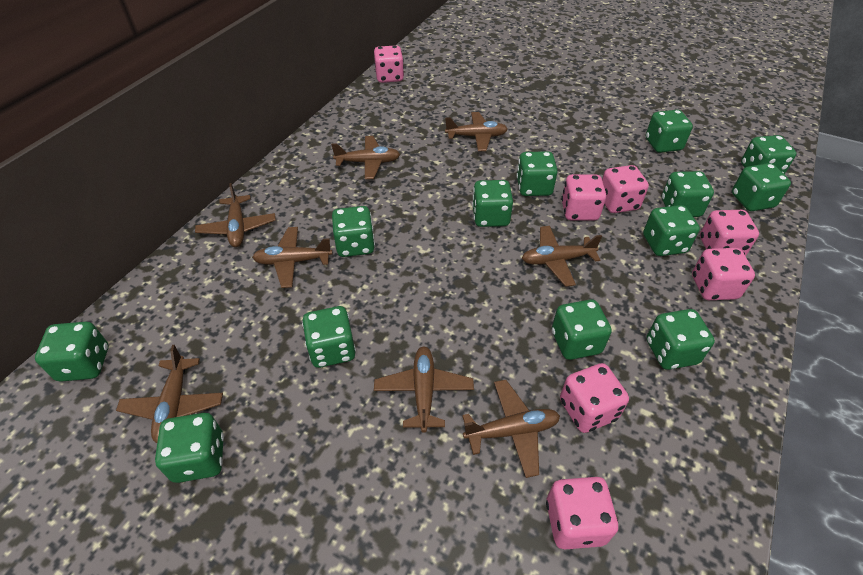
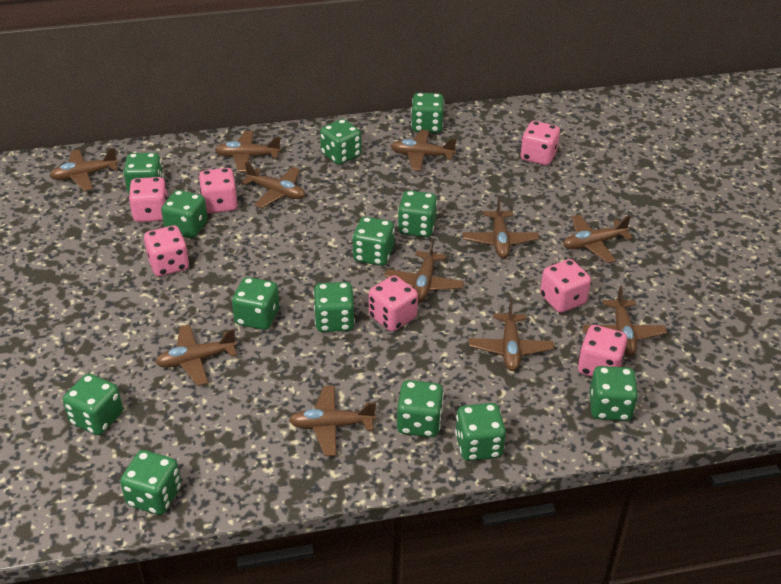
brown plane: 8 -> 11

